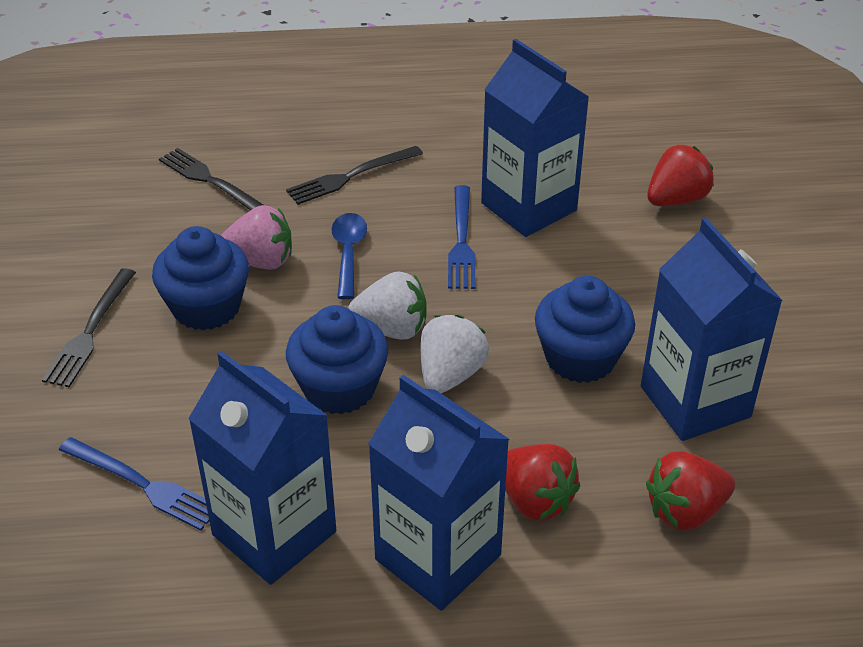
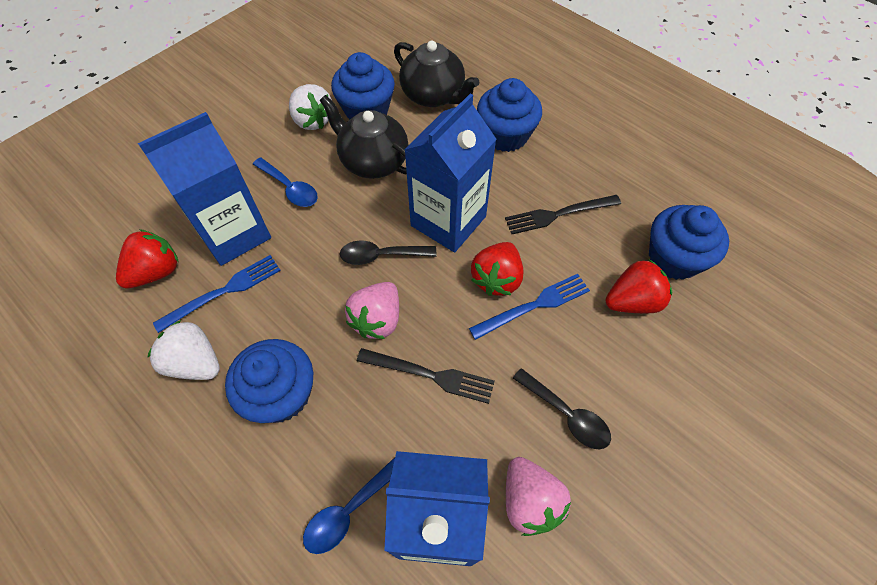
black fork: 3 -> 2
black spoon: 0 -> 2
black teapot: 0 -> 2
blue carton: 4 -> 3
blue cupcake: 3 -> 4
blue spoon: 1 -> 2
pink strawberry: 1 -> 2

